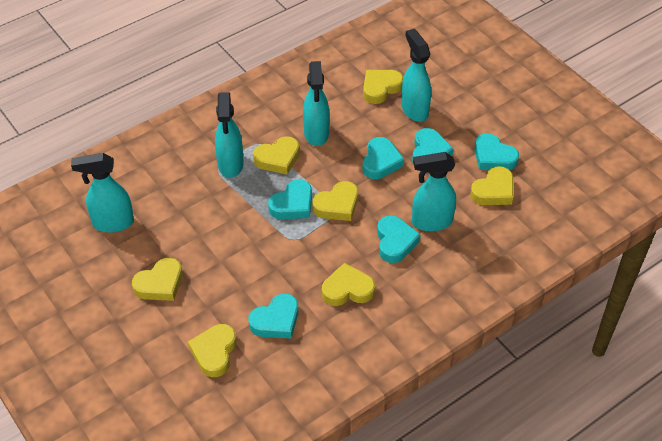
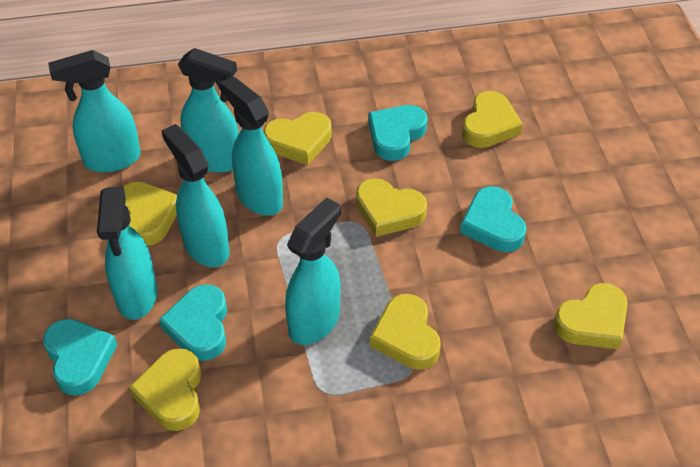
turquoise heart: 6 -> 4
turquoise spray bottle: 5 -> 6

